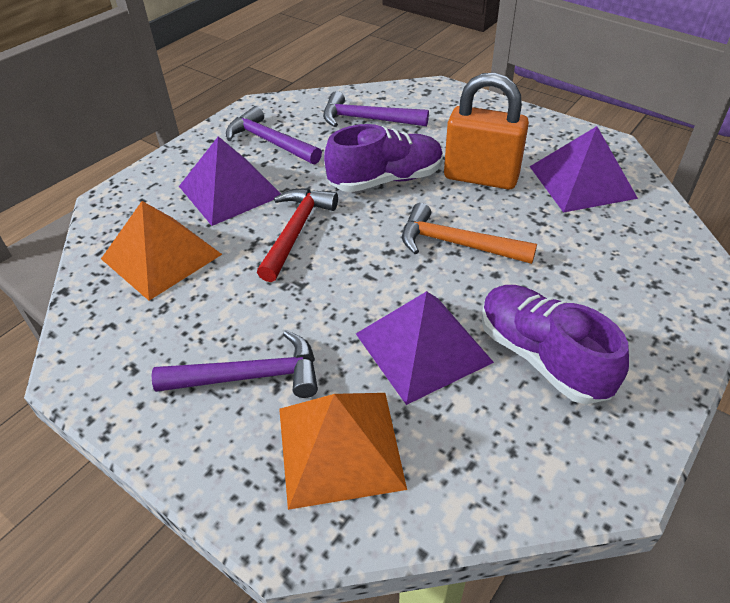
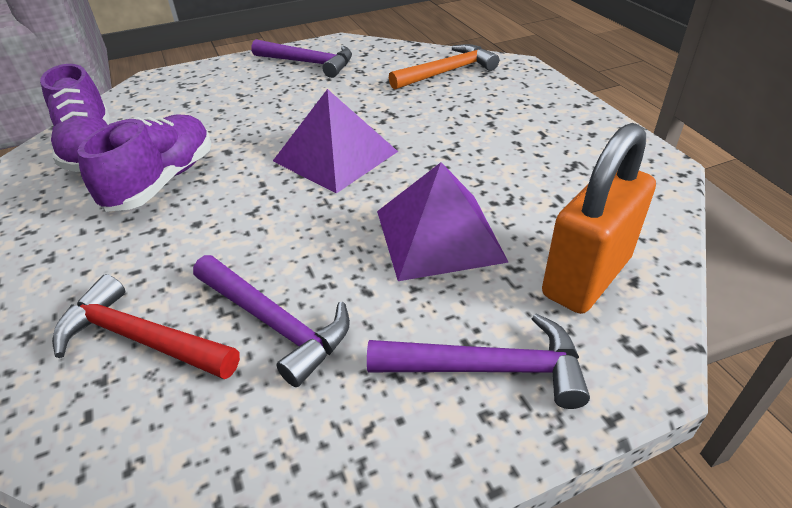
orange pyramid: 2 -> 0
purple pyramid: 3 -> 2

